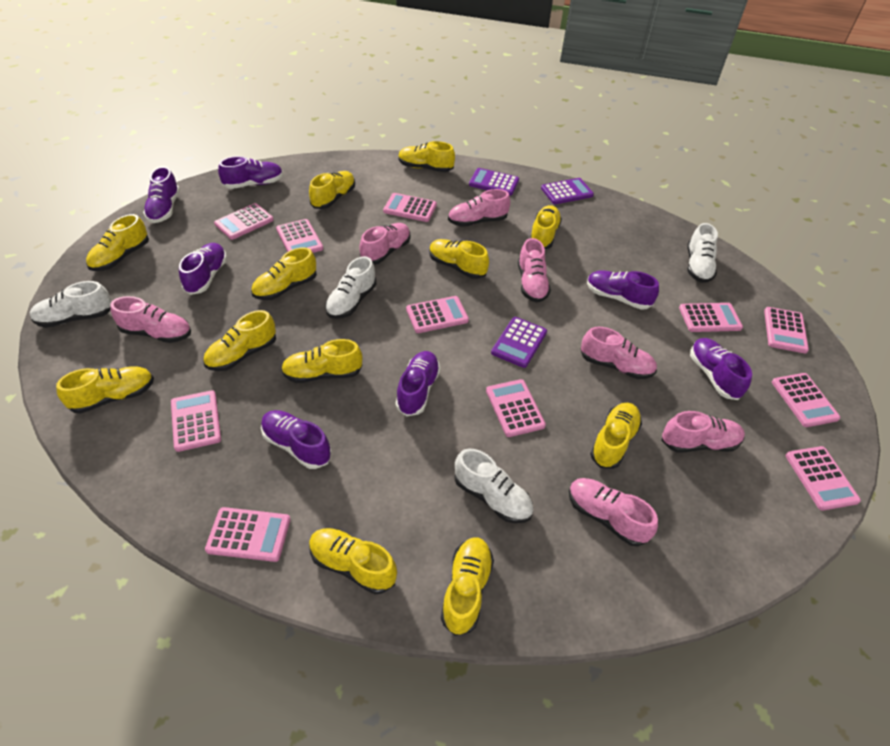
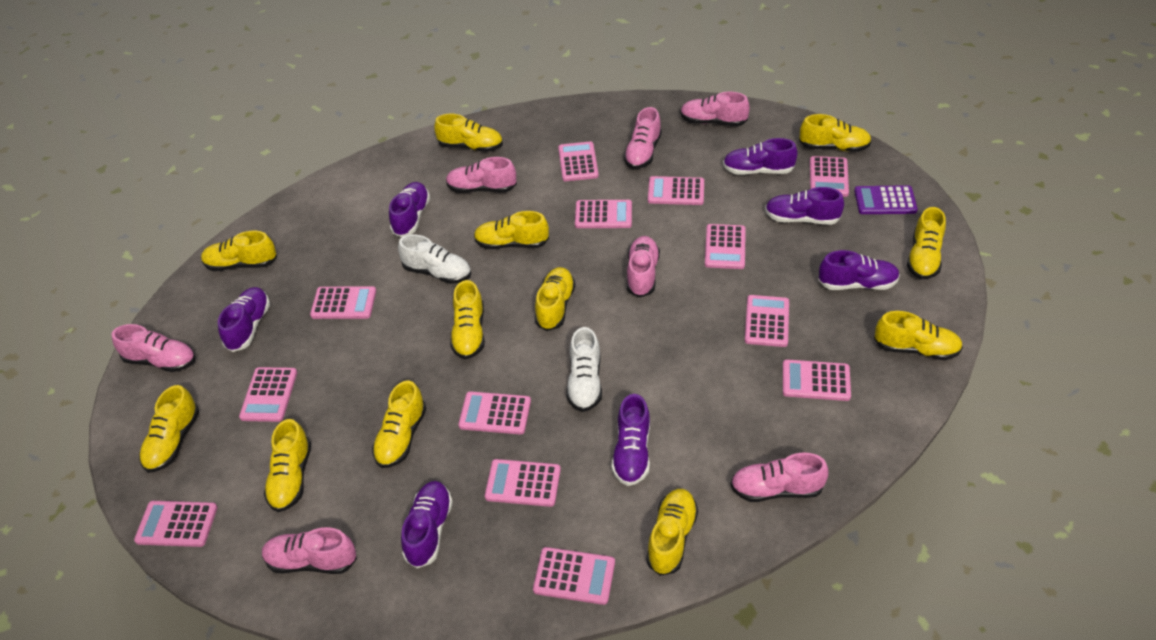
pink calculator: 11 -> 13
purple calculator: 3 -> 1
white shoe: 4 -> 2

